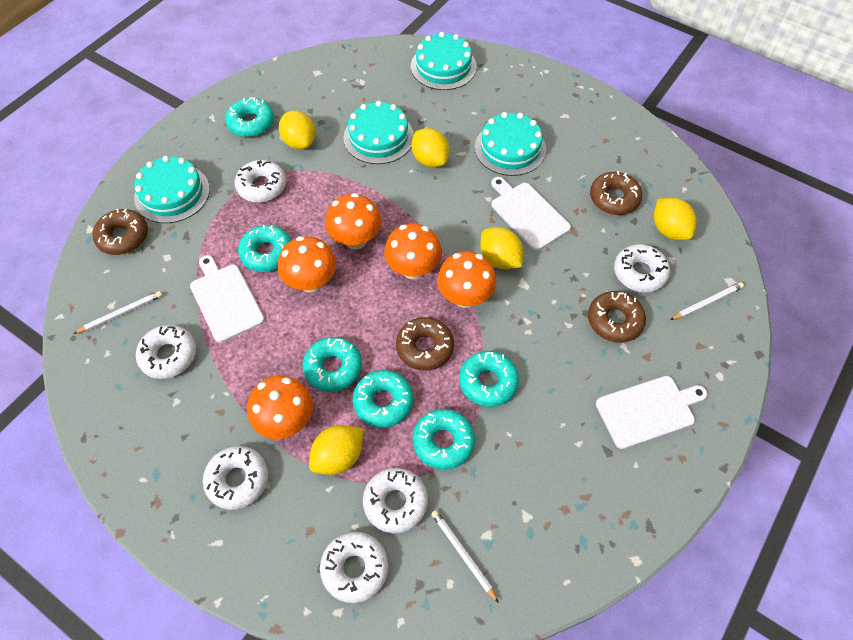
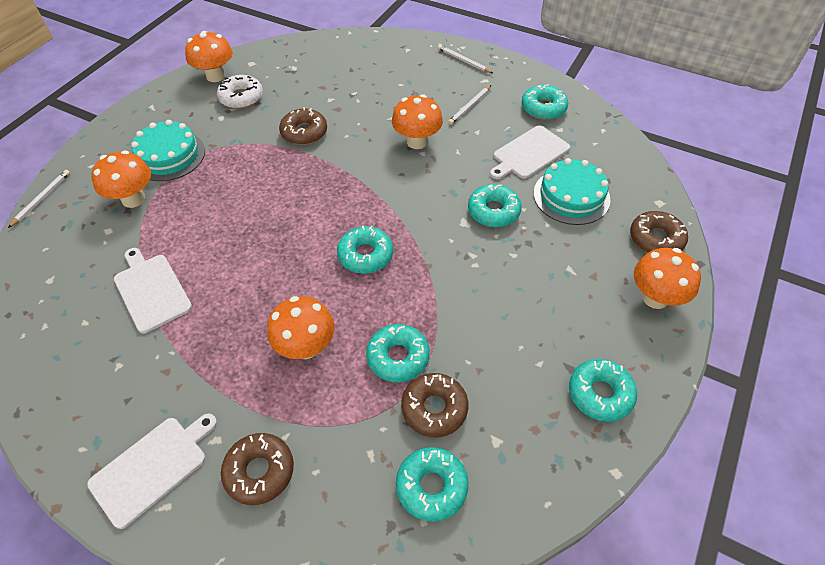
turquoise cake: 4 -> 2
white donut: 6 -> 1
yellow lemon: 5 -> 0

